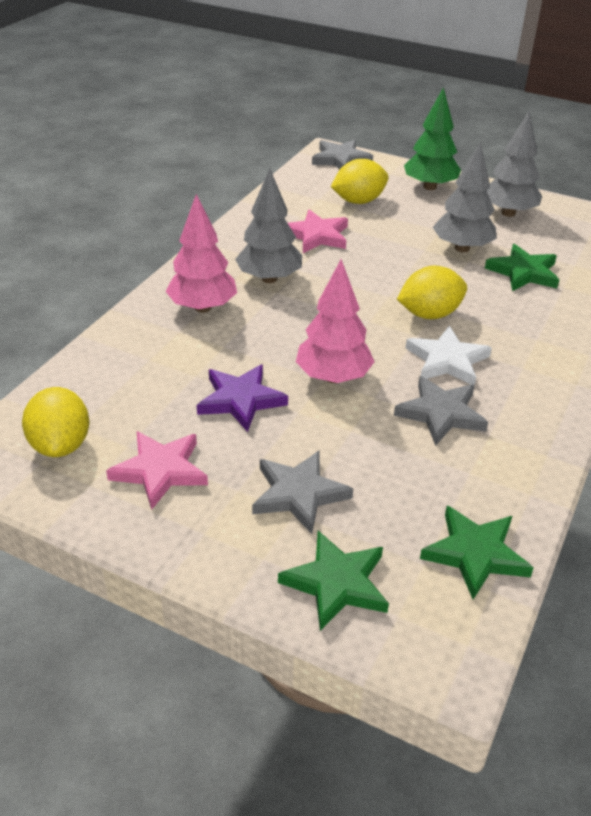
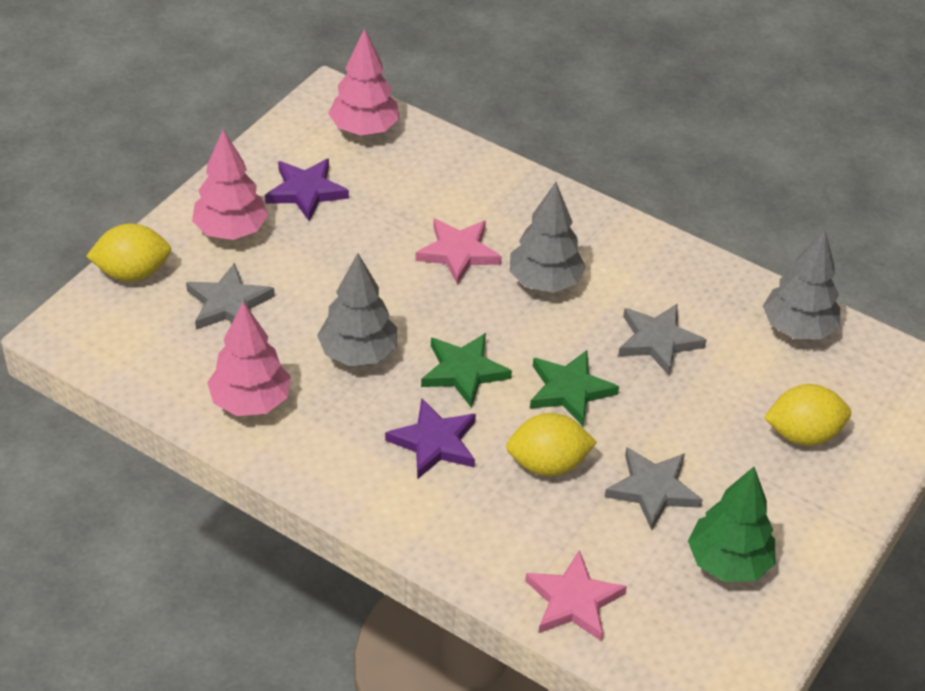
green star: 3 -> 2
pink tree: 2 -> 3
purple star: 1 -> 2
white star: 1 -> 0

